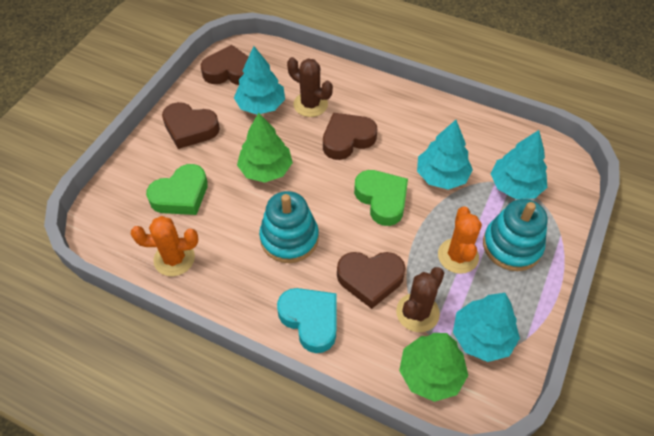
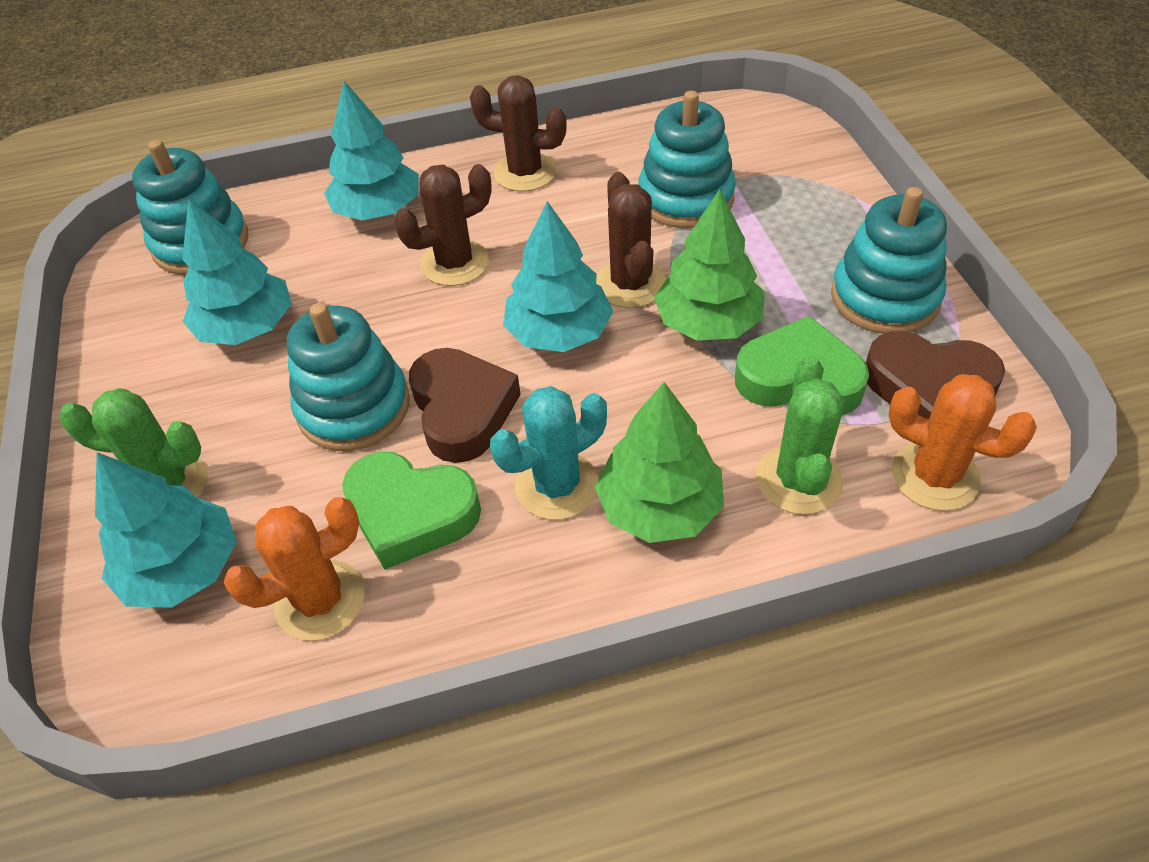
brown cactus: 2 -> 3
brown heart: 4 -> 2
green cactus: 0 -> 2
turquoise cactus: 0 -> 1
turquoise heart: 1 -> 0
turquoise stacking toy: 2 -> 4

